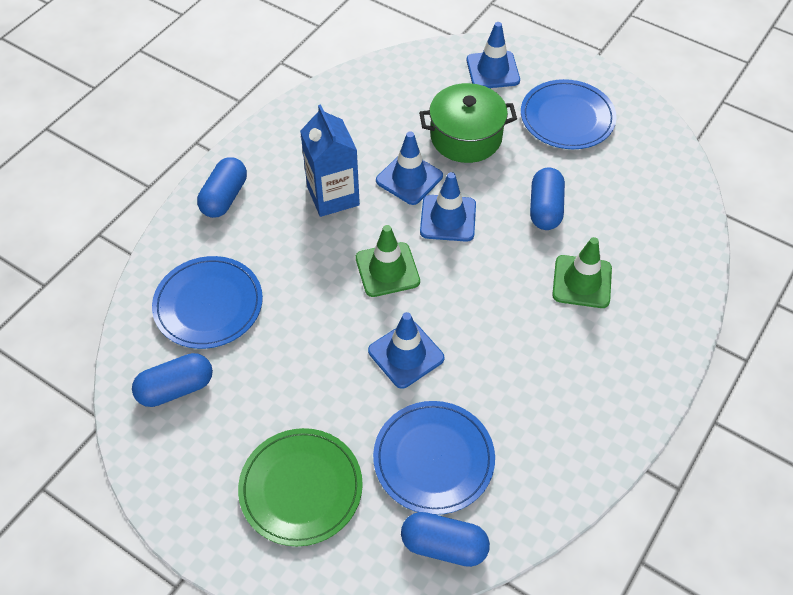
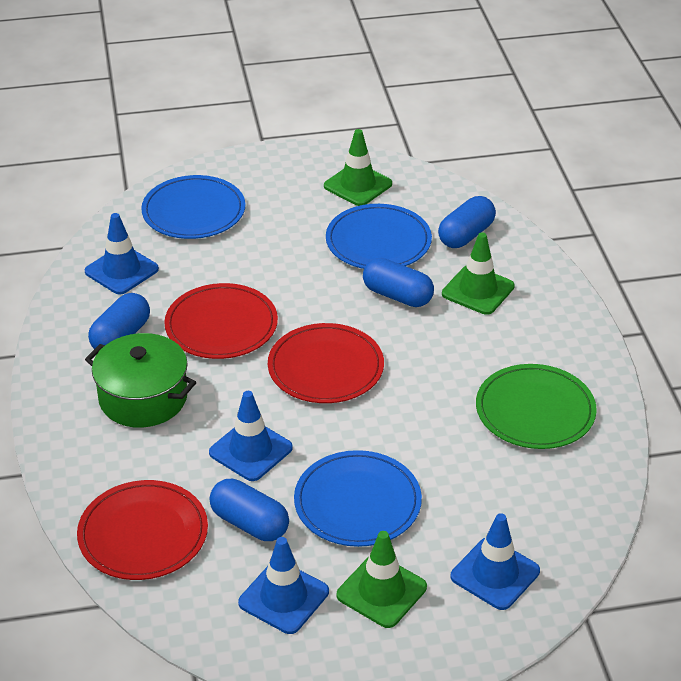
blue carton: 1 -> 0
green traffic cone: 2 -> 3
red plate: 0 -> 3

